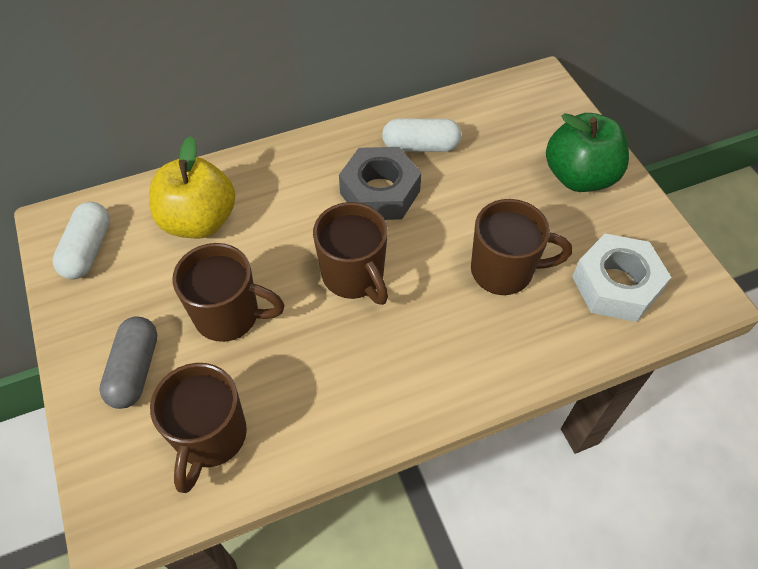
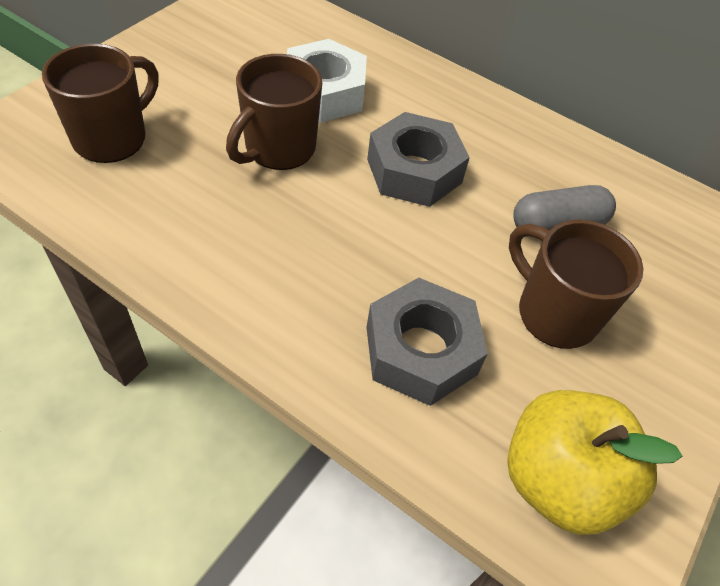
brown mug: 4 -> 3
green apple: 1 -> 0
grey nut: 1 -> 2
white capsule: 2 -> 0

